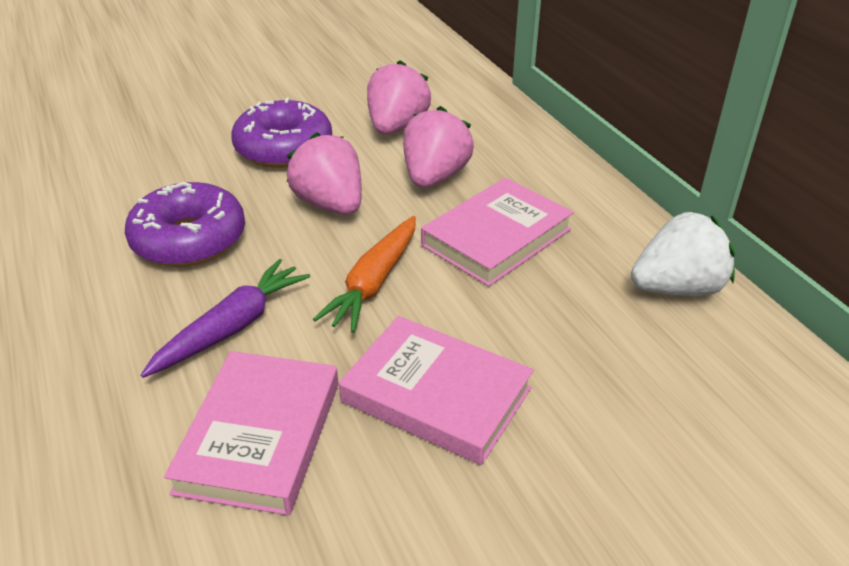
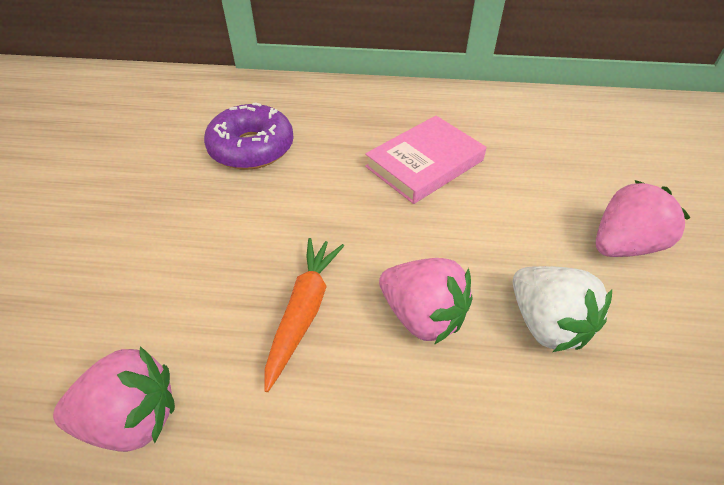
pink book: 3 -> 1
purple carrot: 1 -> 0
purple donut: 2 -> 1

